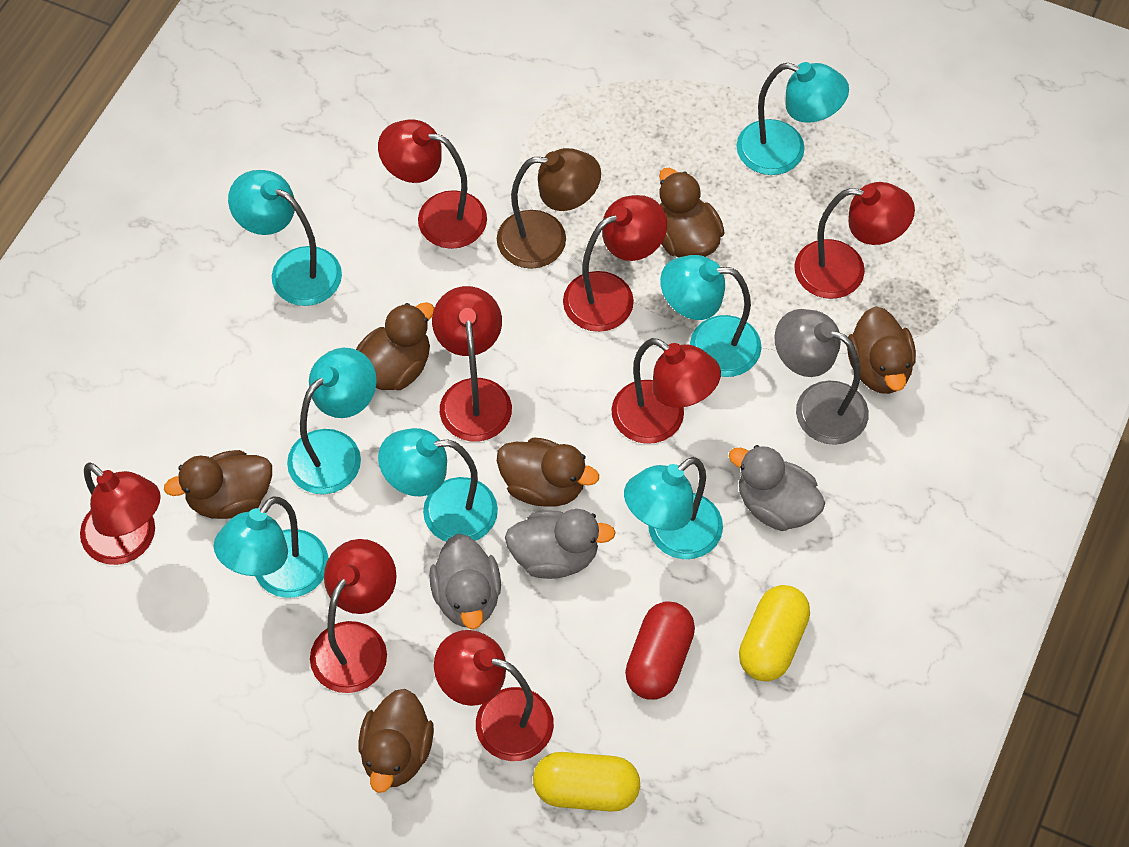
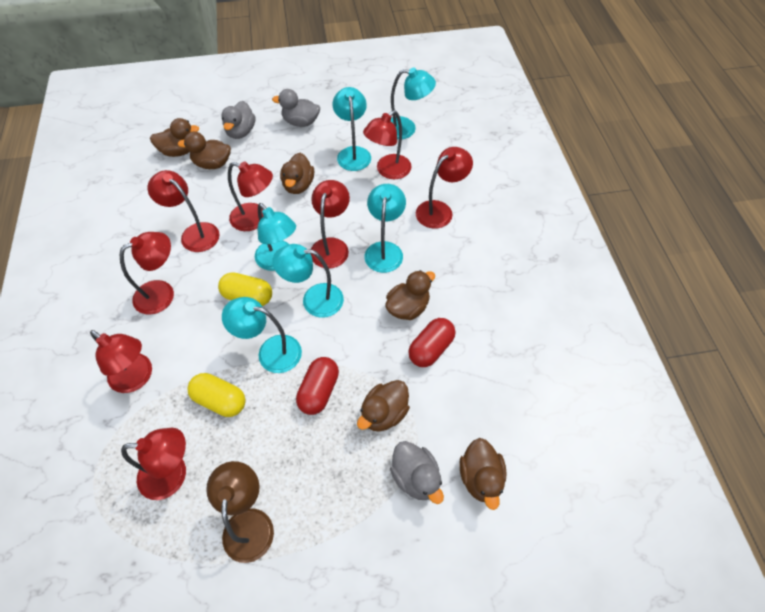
grey lamp: 1 -> 0
red capsule: 1 -> 2
turquoise lamp: 7 -> 6

